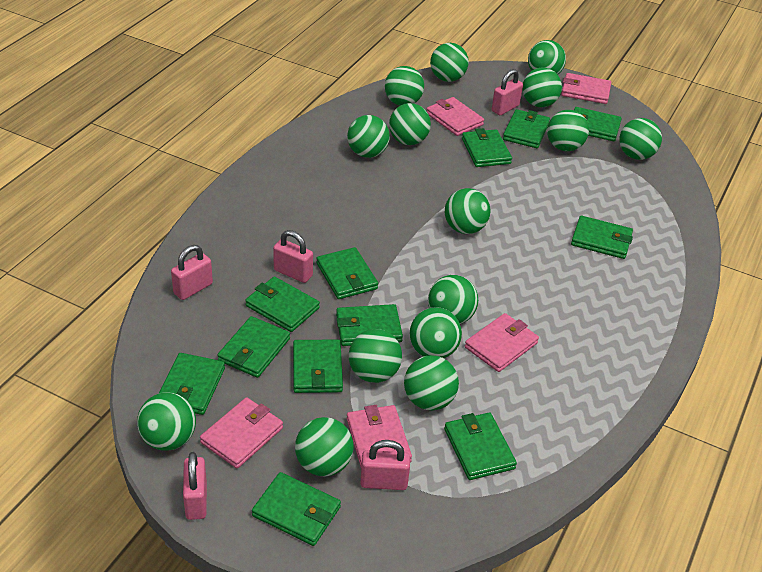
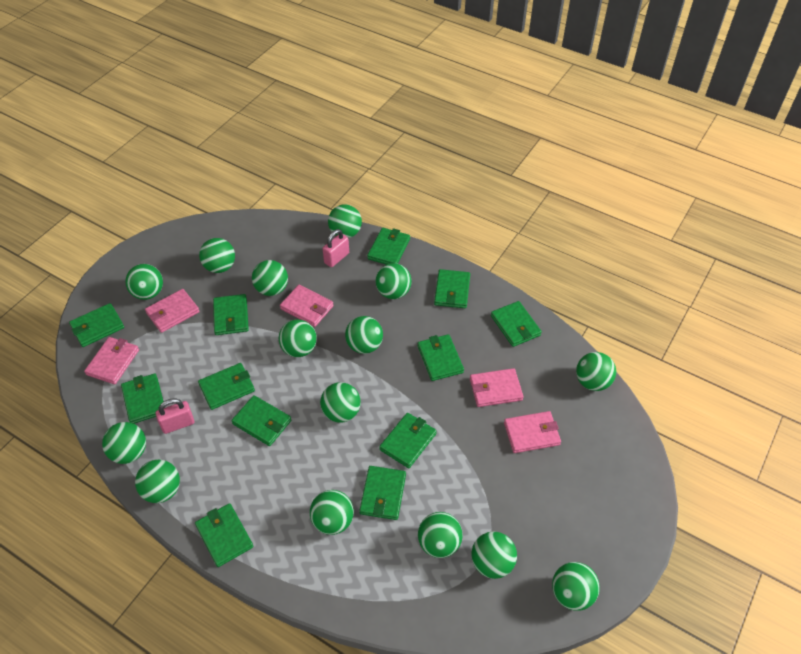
pink padlock: 5 -> 2

